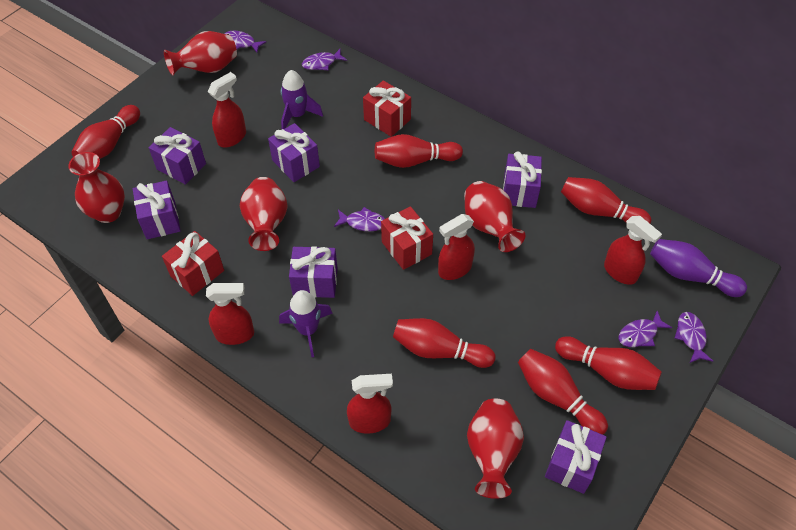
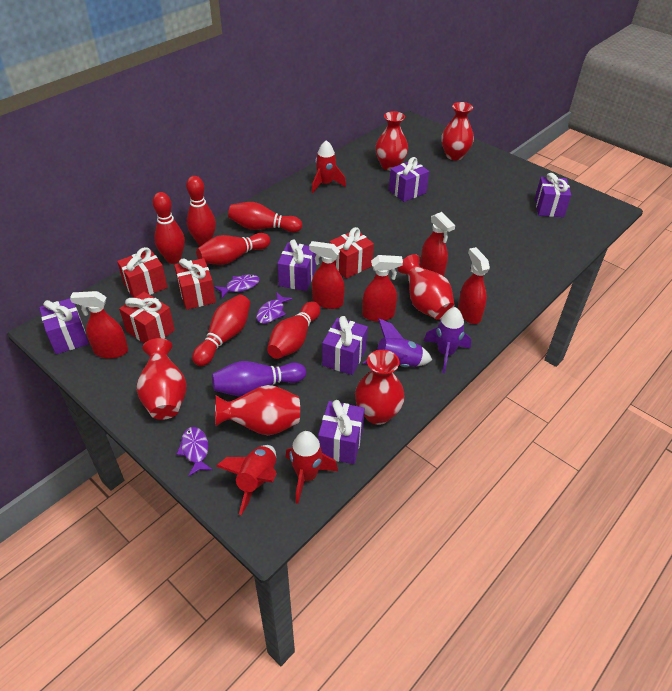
purple fish: 5 -> 3
red gift: 3 -> 4
red rocket: 0 -> 3
red vase: 5 -> 6

